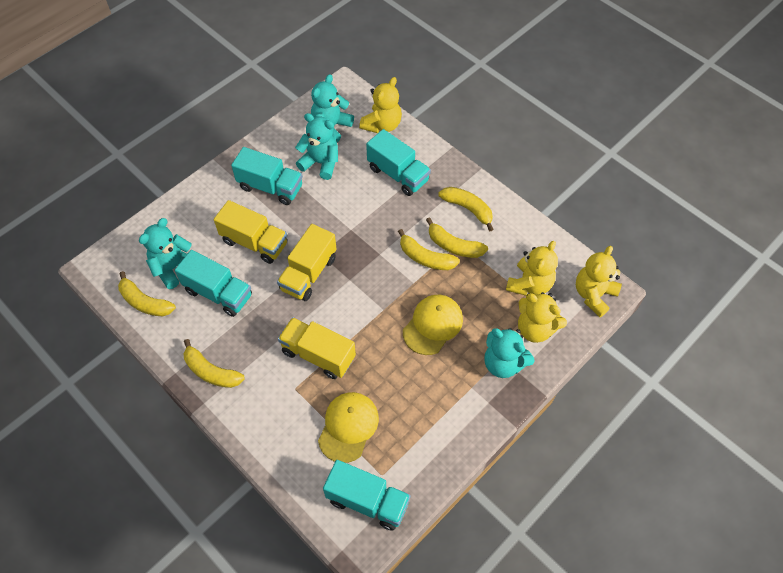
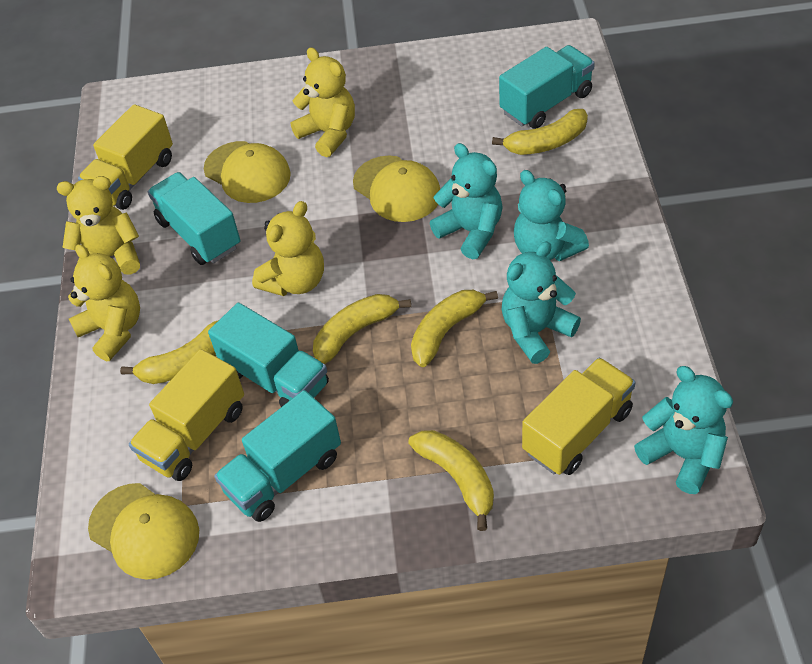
yellow cap: 2 -> 3

